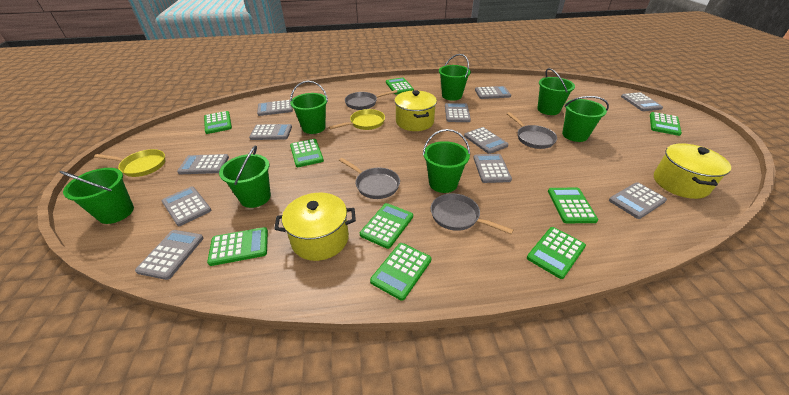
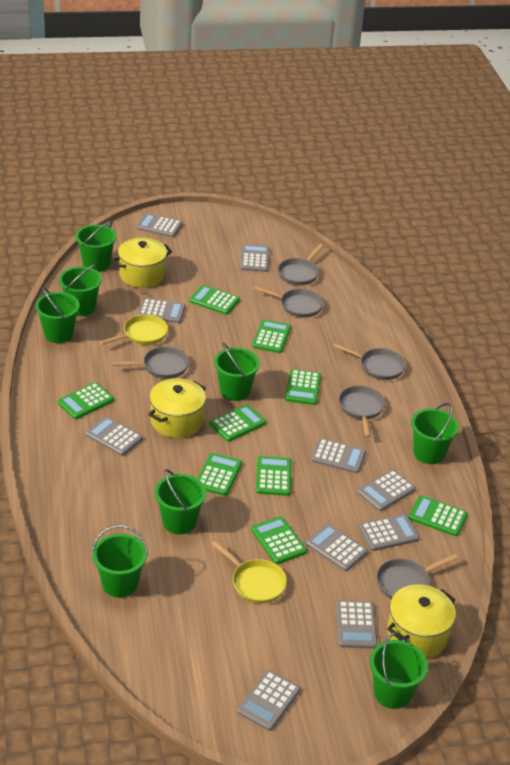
green bucket: 7 -> 8
grey calculator: 11 -> 10
grey pan: 4 -> 6

